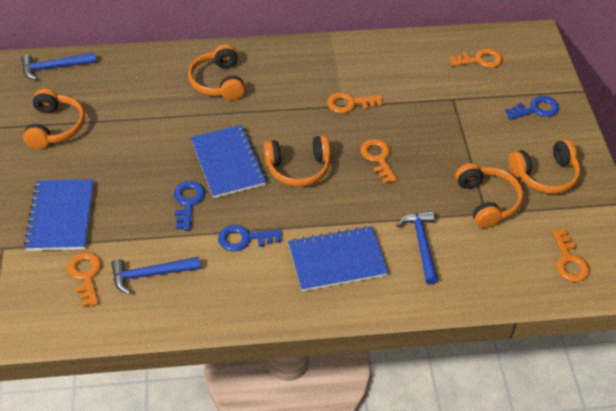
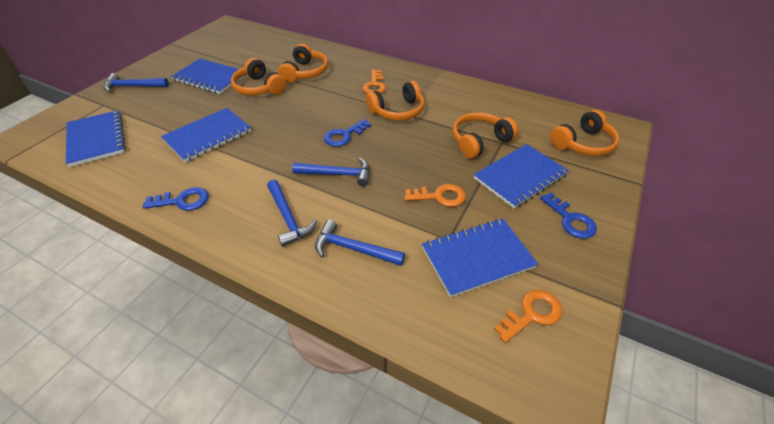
blue hammer: 3 -> 4
blue notebook: 3 -> 5
orange key: 5 -> 3

